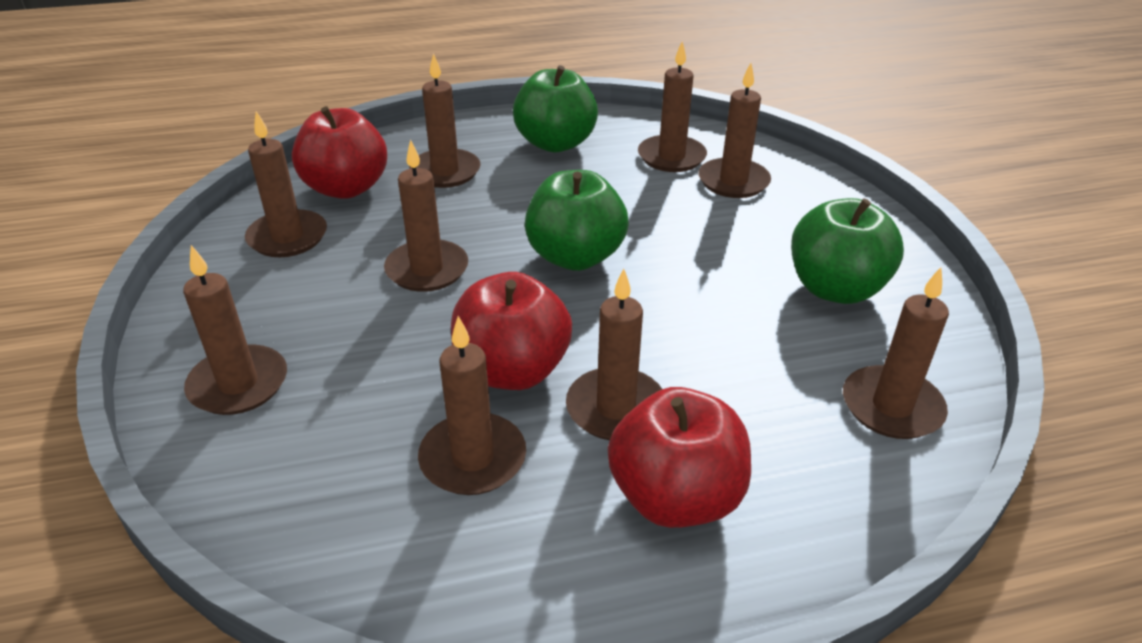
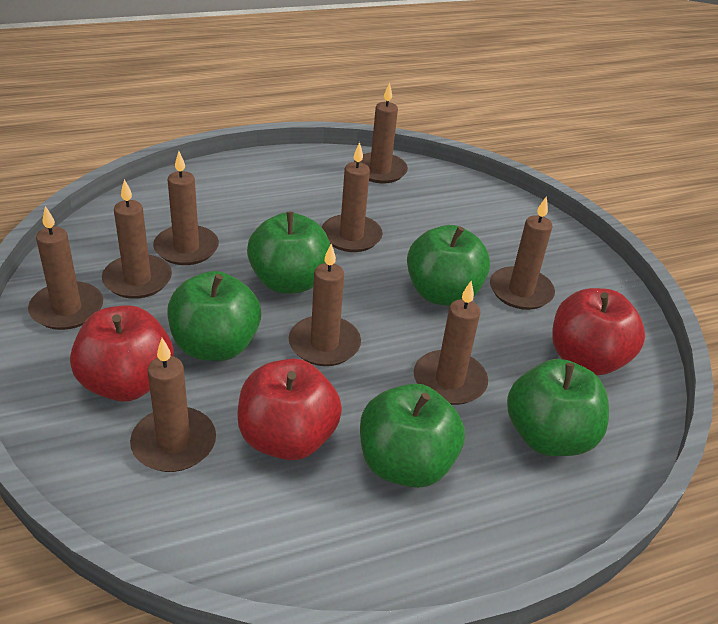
green apple: 3 -> 5

